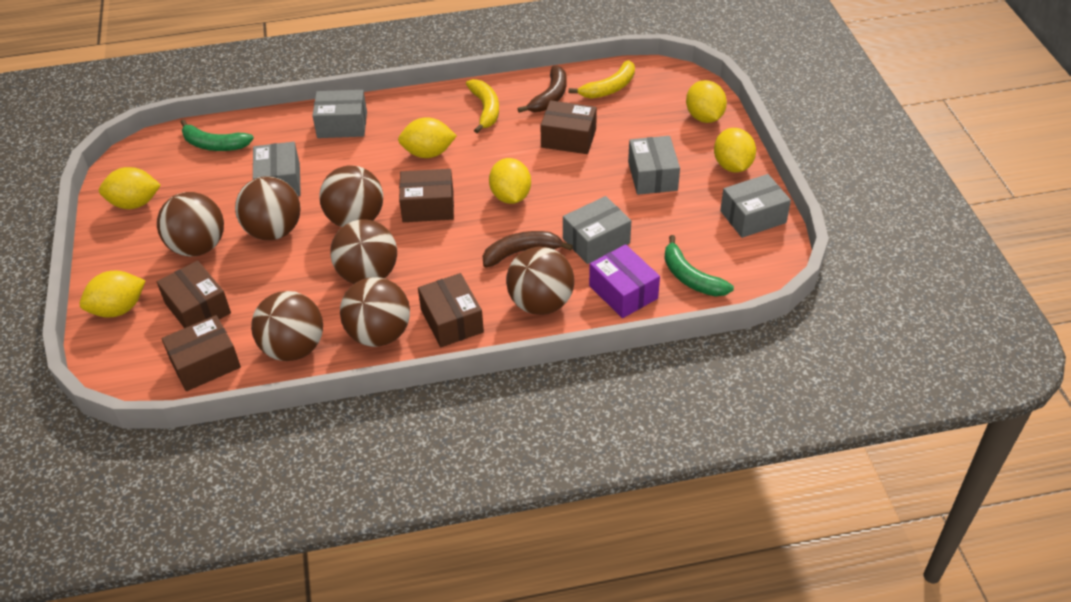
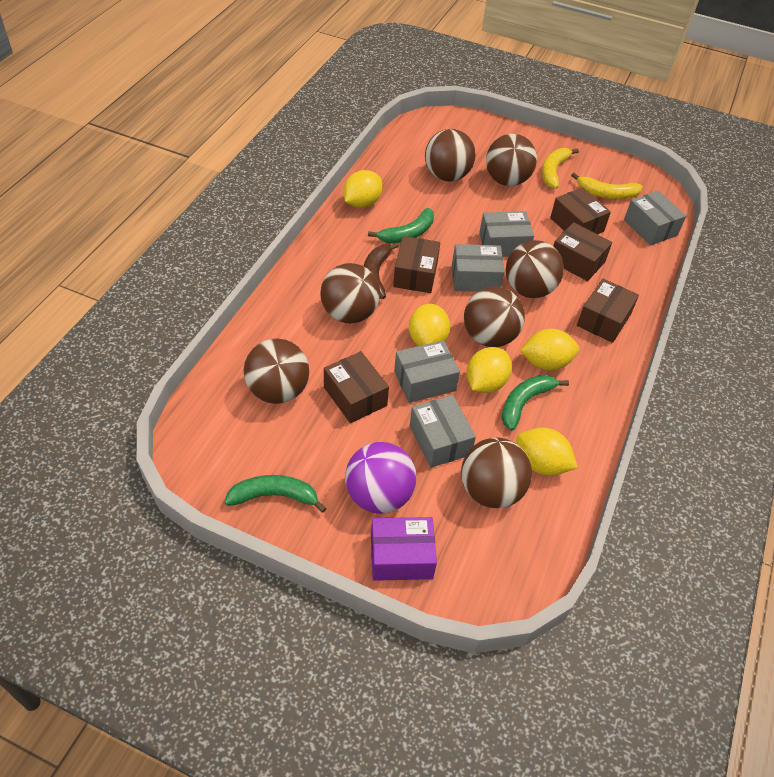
brown banana: 2 -> 1
green banana: 2 -> 3
purple ball: 0 -> 1
yellow lemon: 6 -> 5

